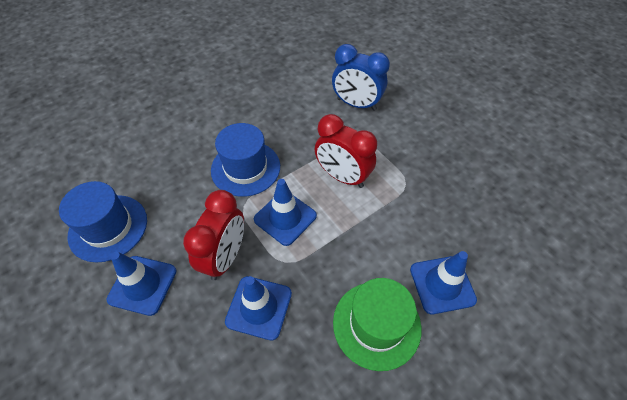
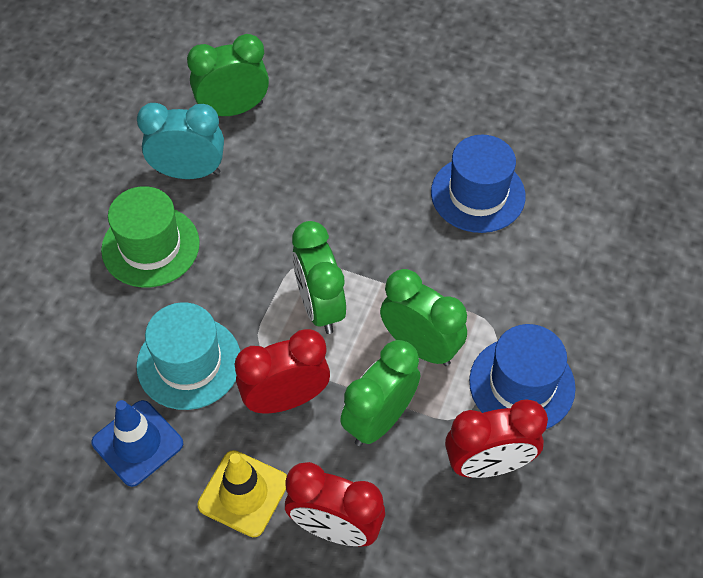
blue clock: 1 -> 0
blue traffic cone: 4 -> 1
green clock: 0 -> 4
red clock: 2 -> 3
turquoise clock: 0 -> 1
turquoise hat: 0 -> 1
yellow traffic cone: 0 -> 1

